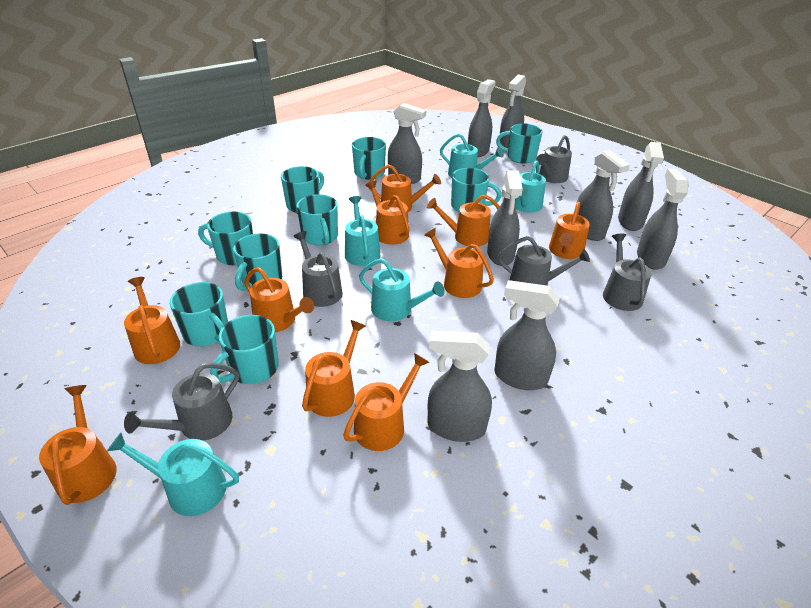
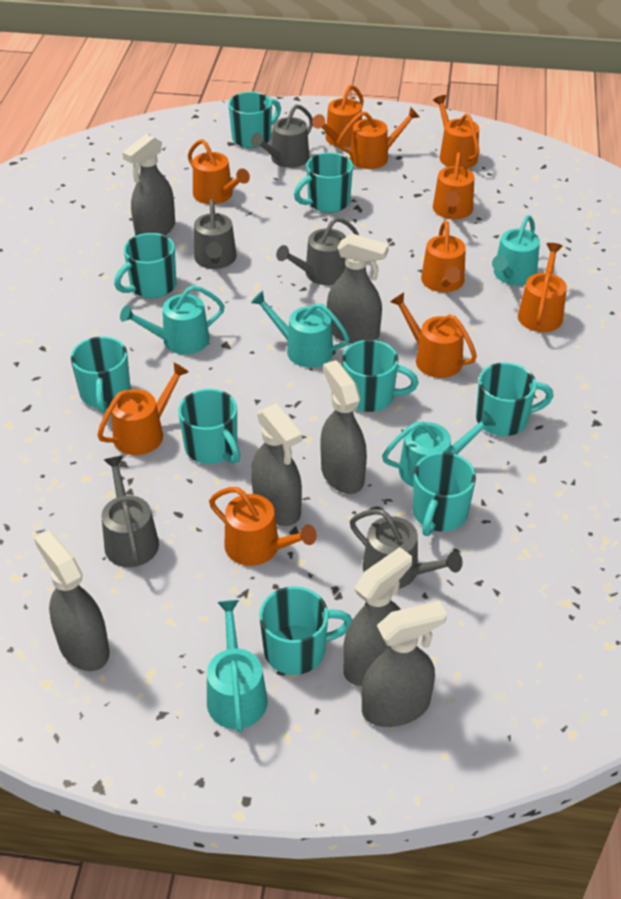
grey spray bottle: 9 -> 7

